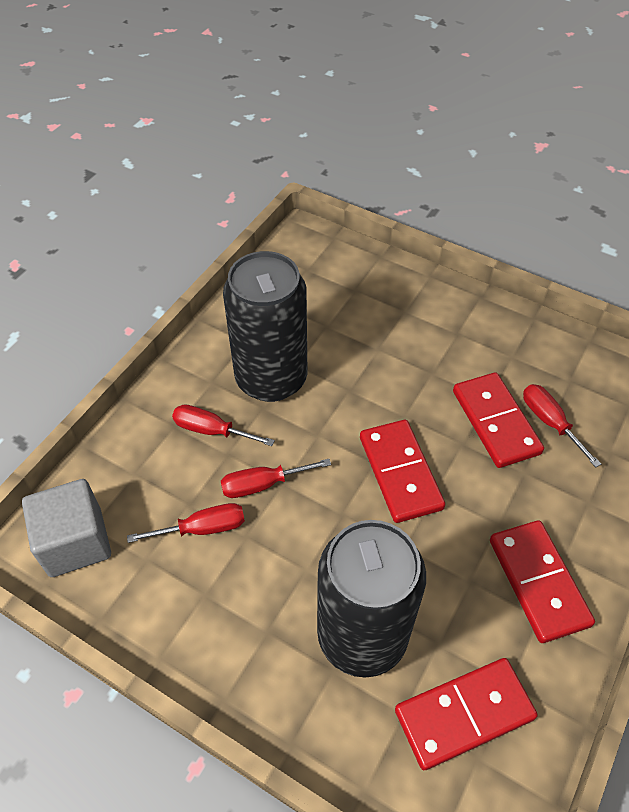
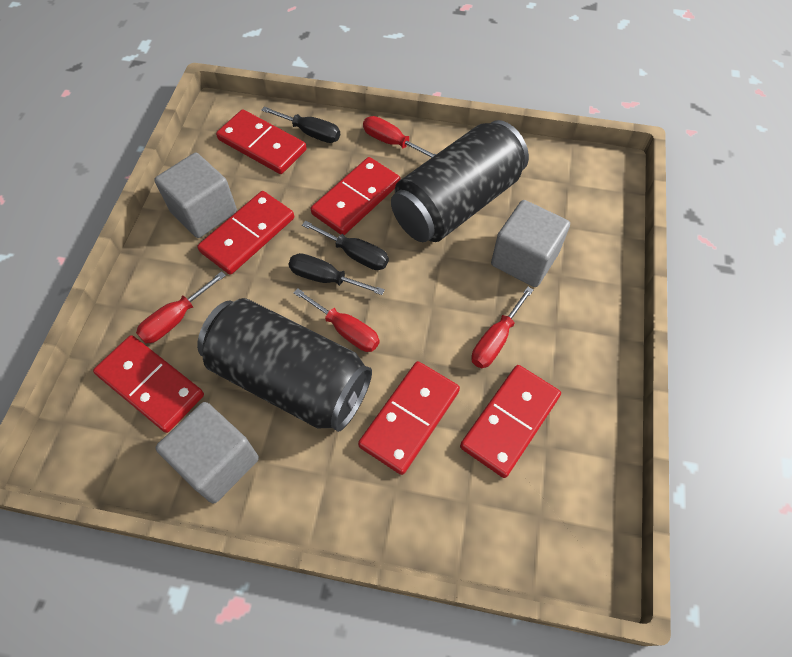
black screwdriver: 0 -> 3
grey cube: 1 -> 3
red domino: 4 -> 6

